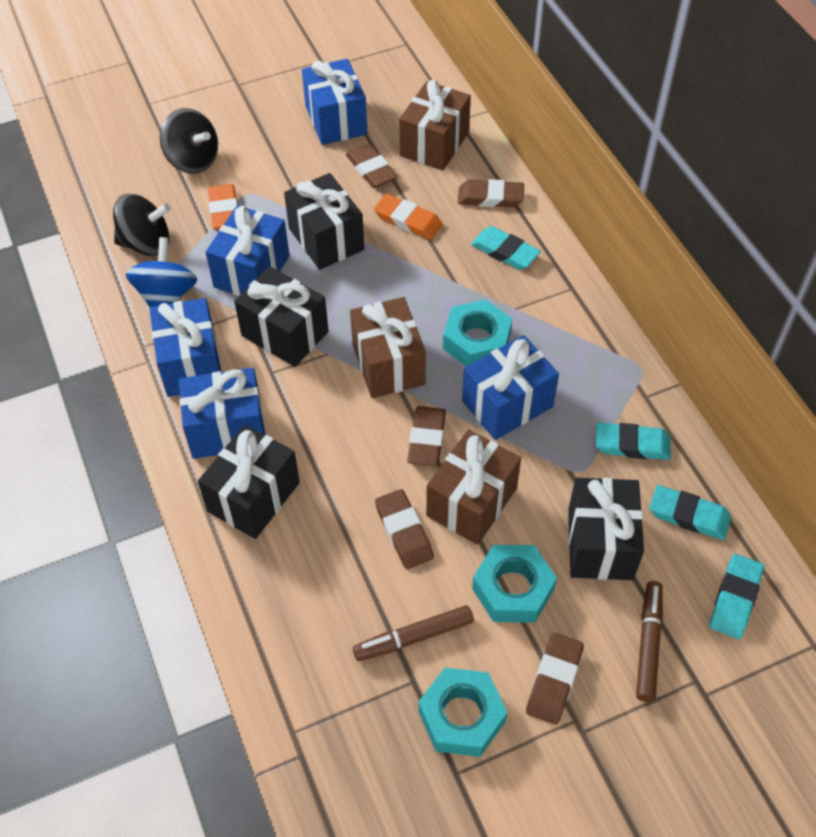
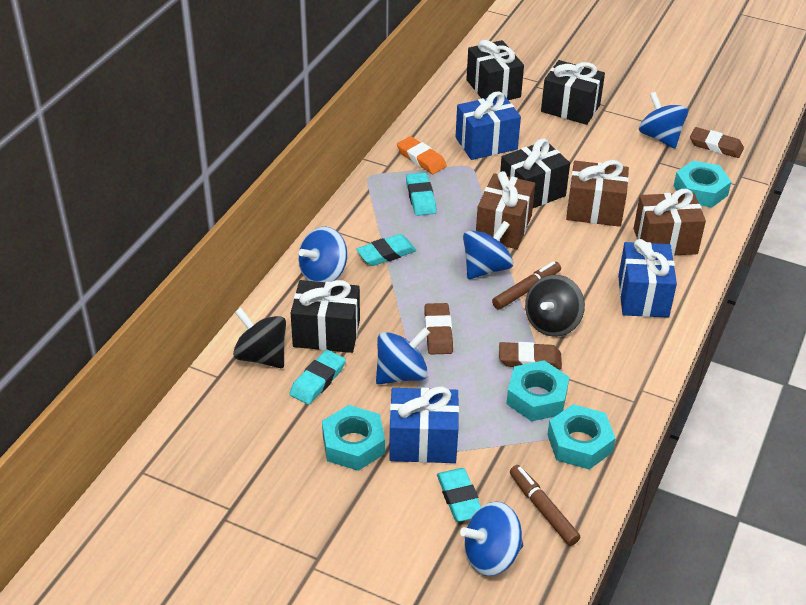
blue gift: 5 -> 3
blue spinning top: 1 -> 5
brown eraser: 5 -> 3
orange eraser: 2 -> 1
turquoise nut: 3 -> 4

